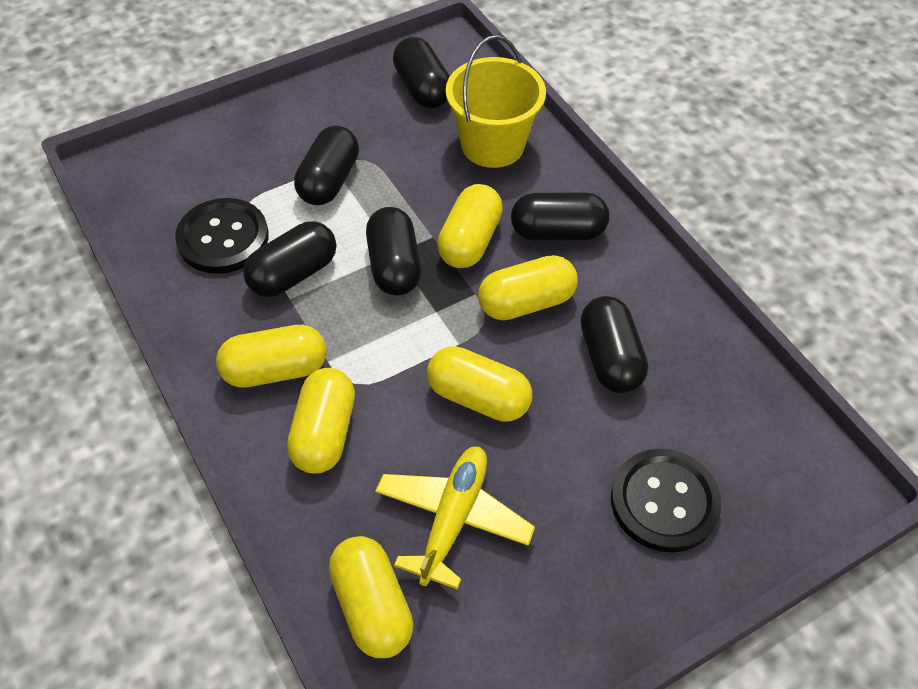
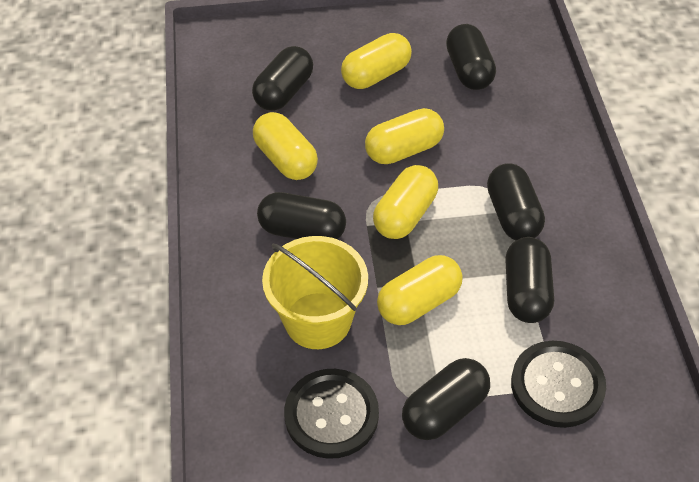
yellow capsule: 6 -> 5
yellow plane: 1 -> 0

